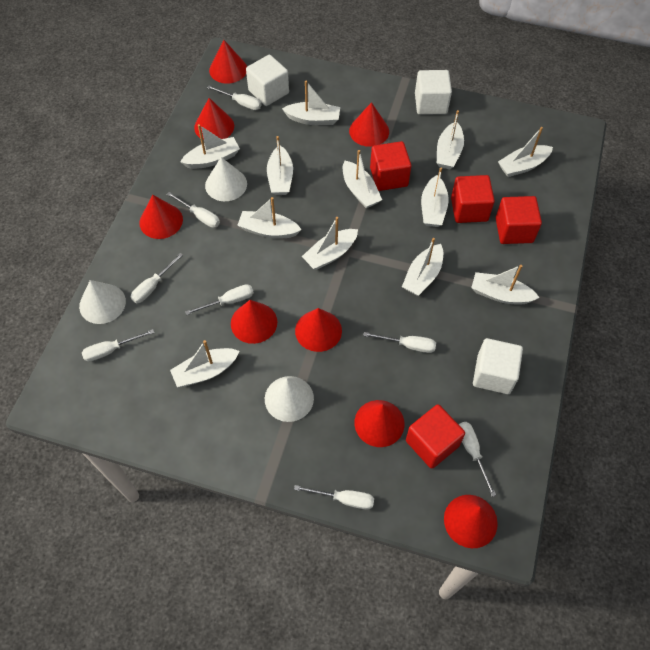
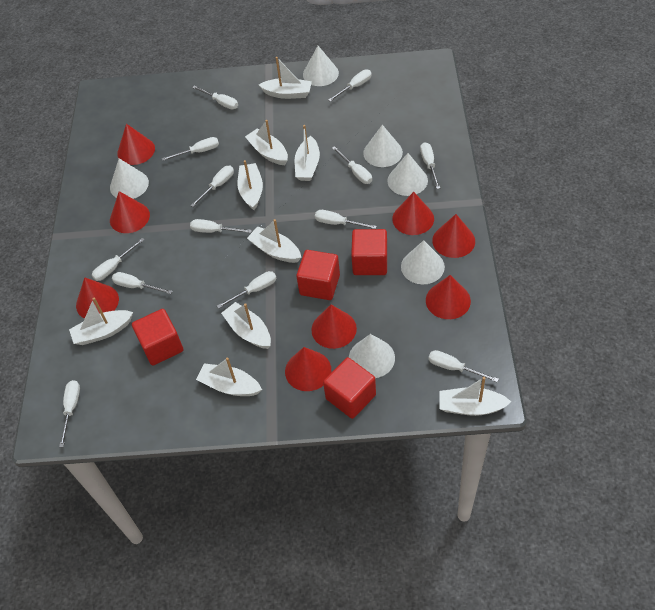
white boat: 12 -> 9
white cone: 3 -> 6
white cube: 3 -> 0
white screwdriver: 8 -> 13

